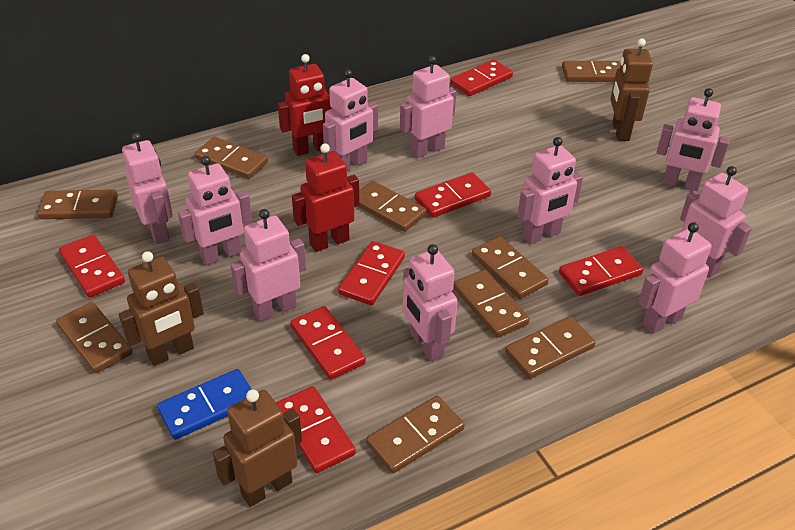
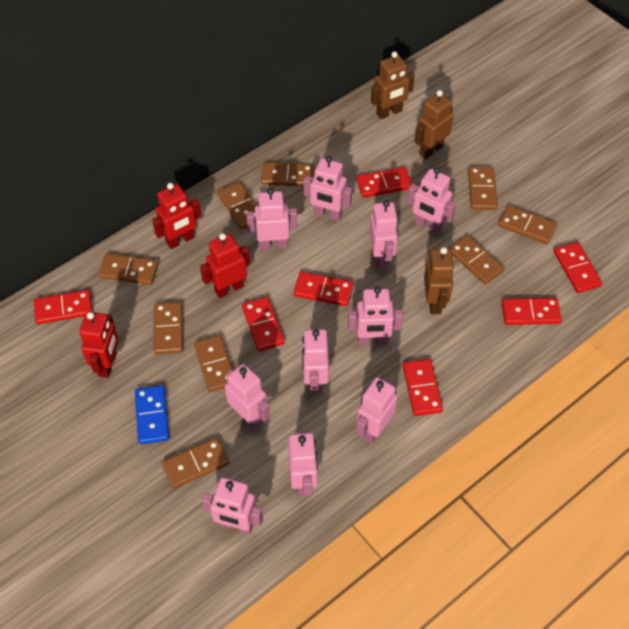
red robot: 2 -> 3

